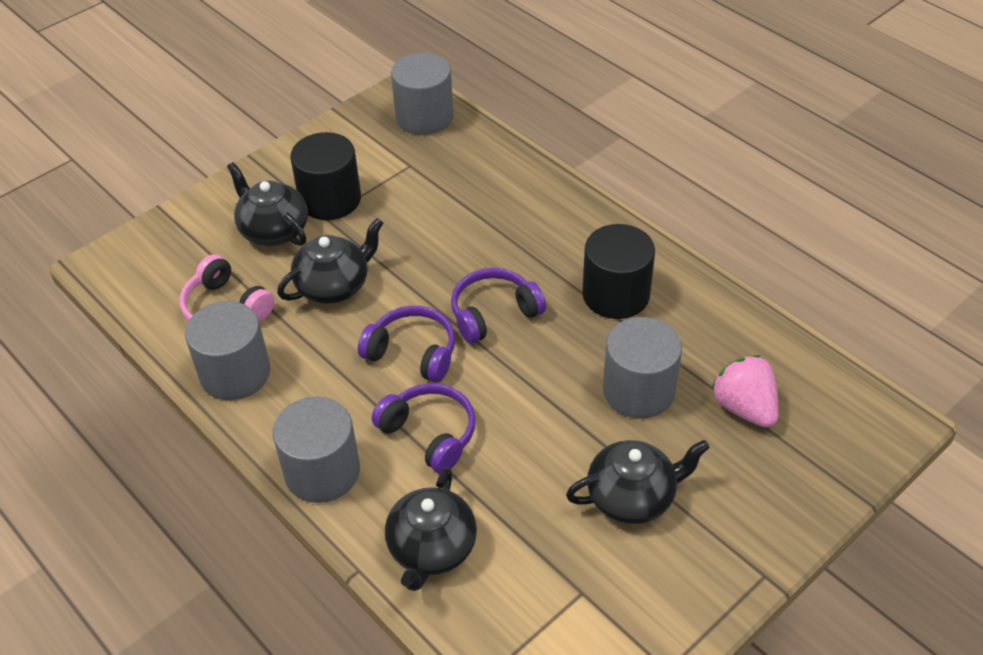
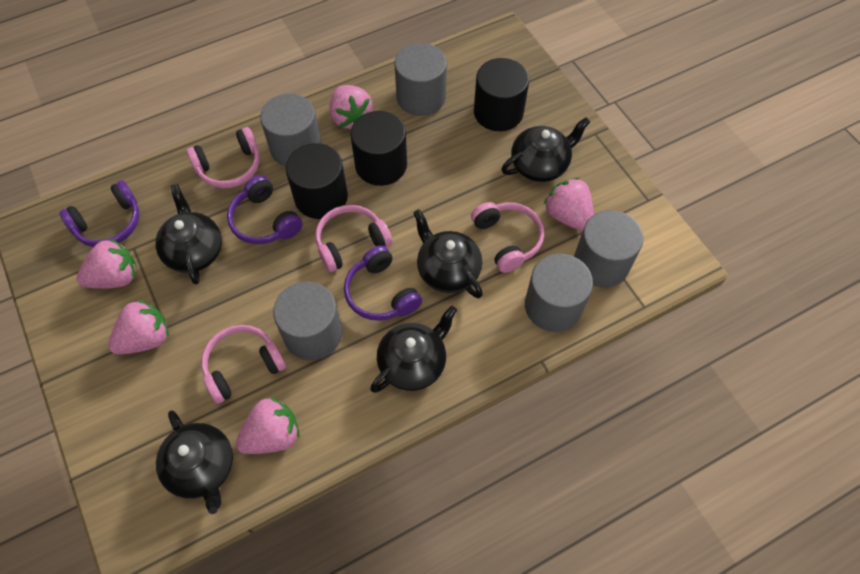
black cylinder: 2 -> 3
black teapot: 4 -> 5
grey cylinder: 4 -> 5
pink headphones: 1 -> 4
pink strawberry: 1 -> 5

